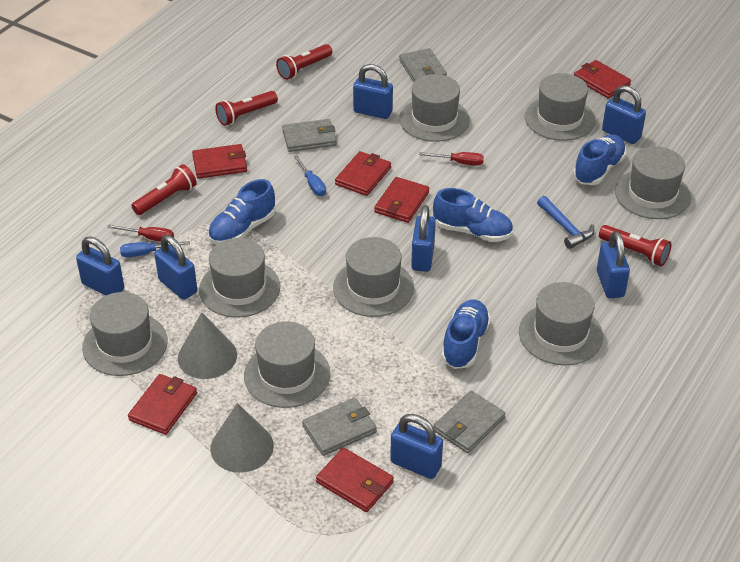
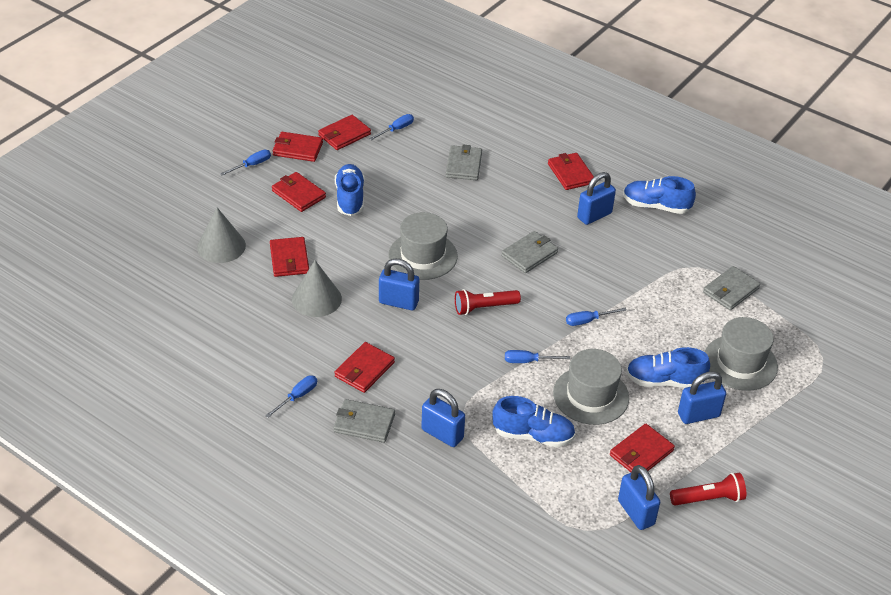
blue hammer: 1 -> 0
blue padlock: 7 -> 5
blue screwdriver: 2 -> 5
grey hat: 8 -> 3
red flashlight: 4 -> 2
red screwdriver: 2 -> 0
red wallet: 6 -> 7

